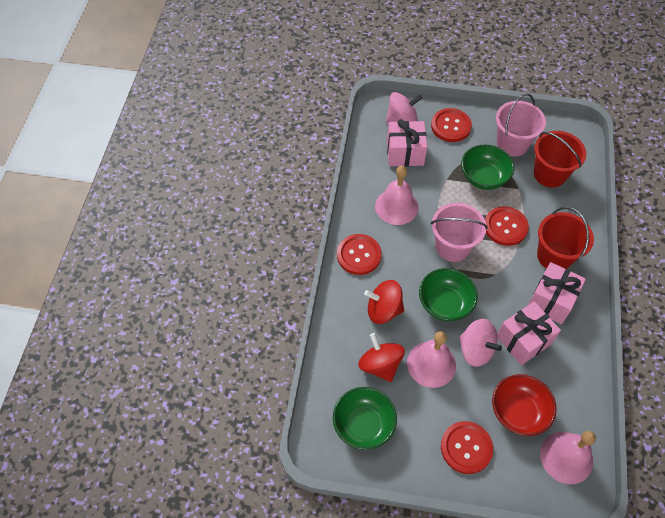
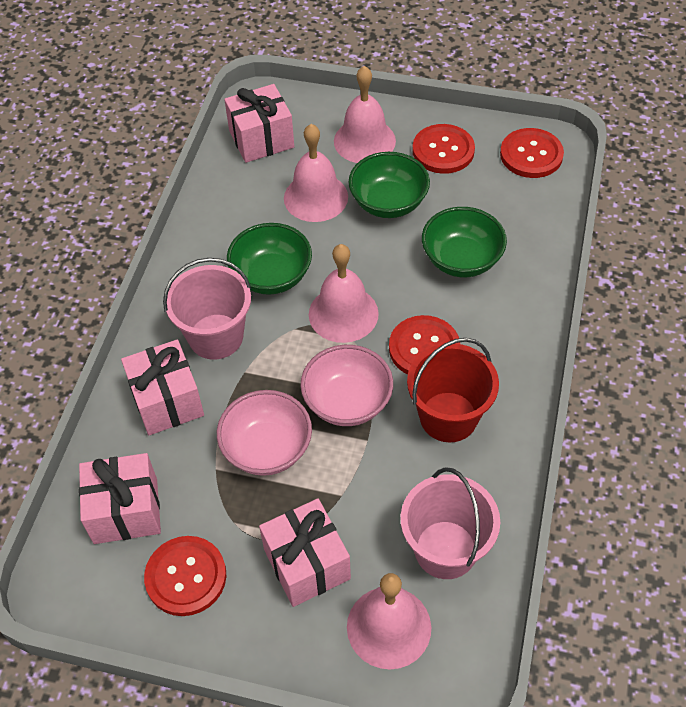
pink bell: 3 -> 4
pink bowl: 0 -> 2
pink gift: 3 -> 4
pink spinning top: 2 -> 0
red bowl: 1 -> 0
red bucket: 2 -> 1
red spinning top: 2 -> 0

